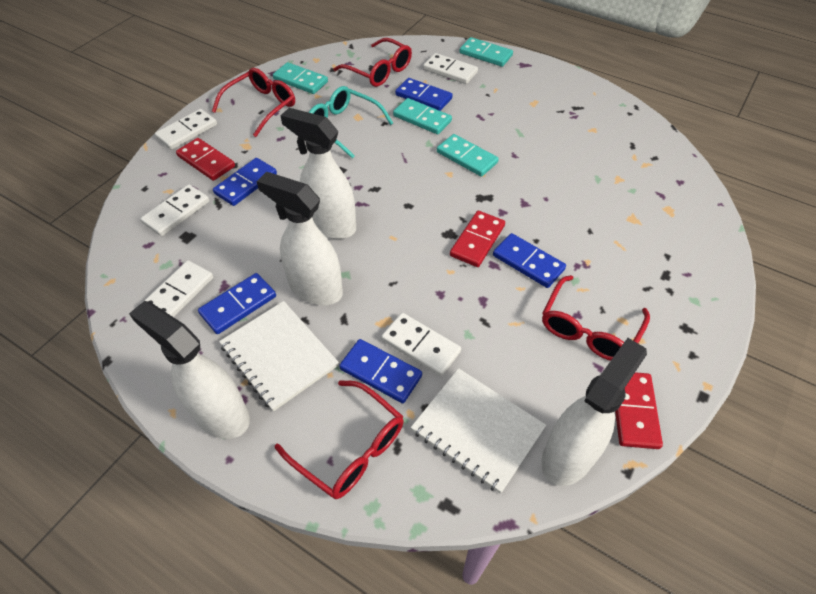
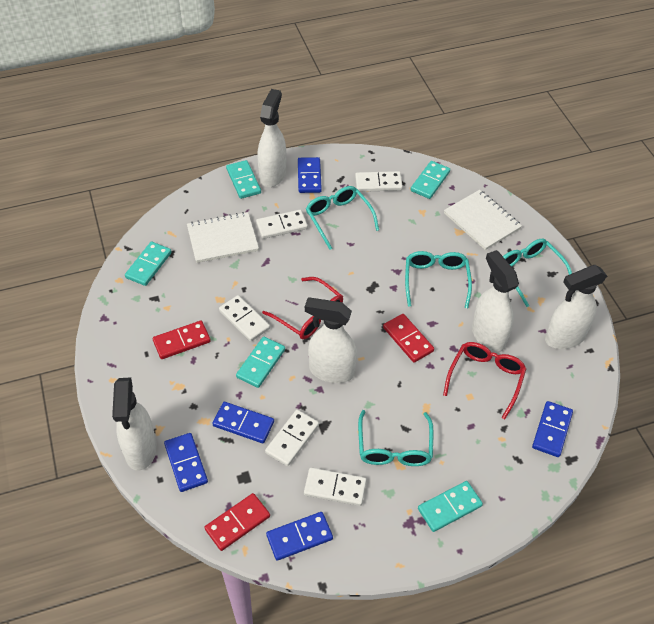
red glasses: 4 -> 2
turquoise domino: 4 -> 5
turquoise glasses: 1 -> 4
white spray bottle: 4 -> 5

